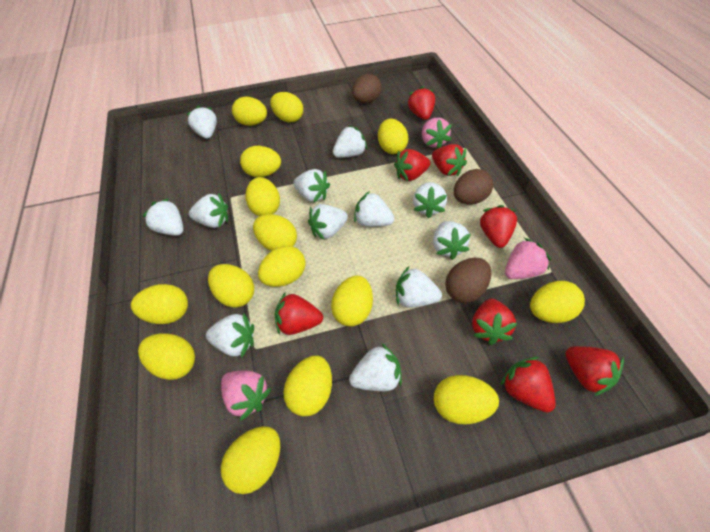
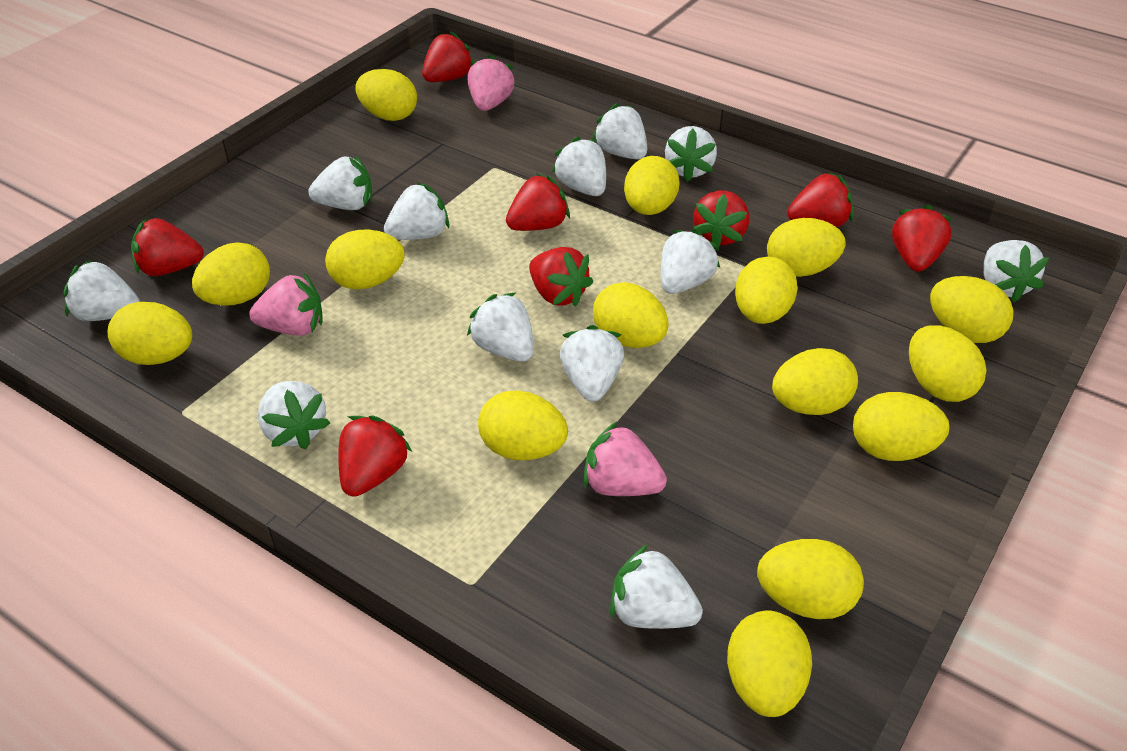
brown egg: 3 -> 0

